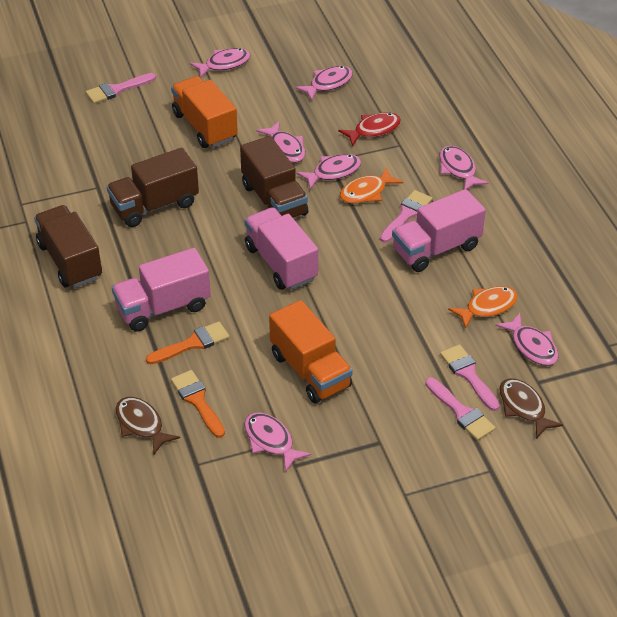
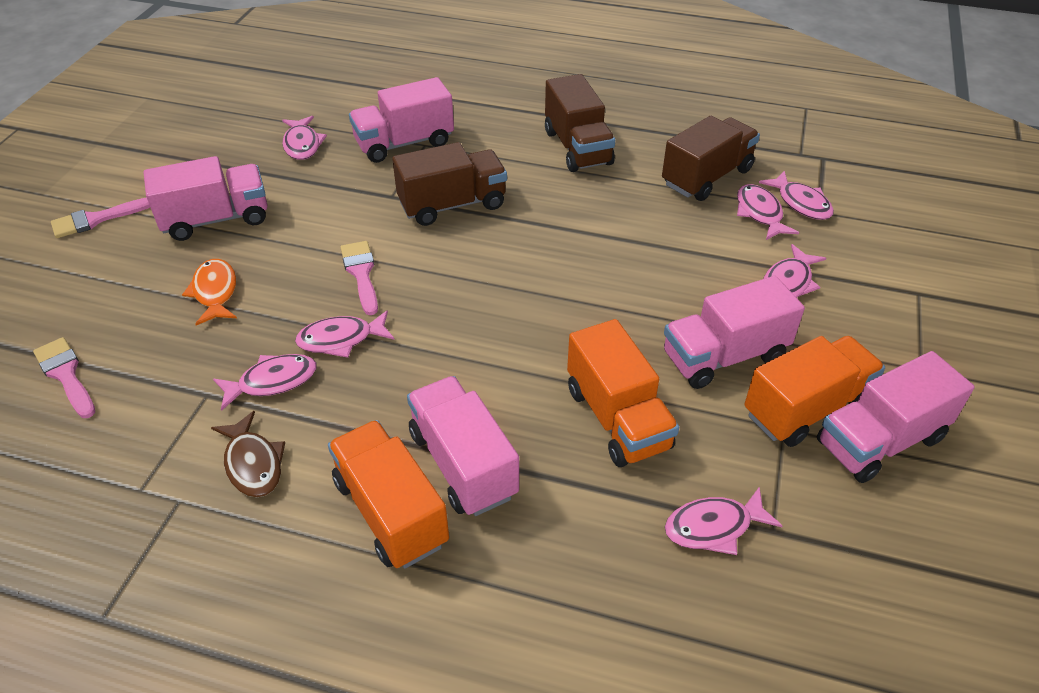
brown fish: 2 -> 1
orange brush: 2 -> 0
orange fish: 2 -> 1
orange truck: 2 -> 3
pink brush: 4 -> 3
pink truck: 3 -> 5
red fish: 1 -> 0

